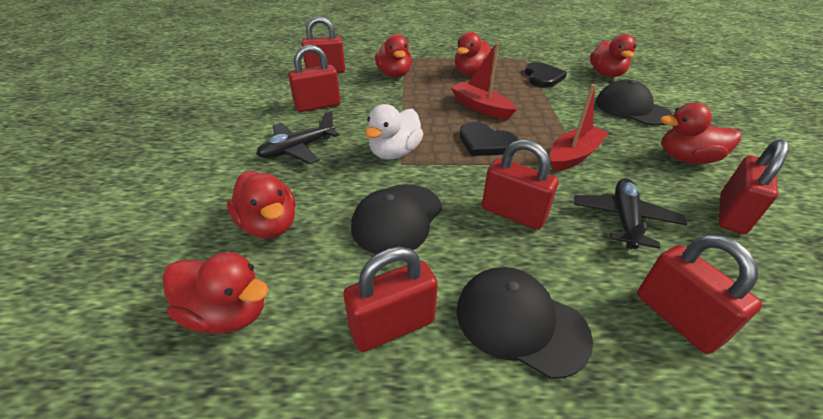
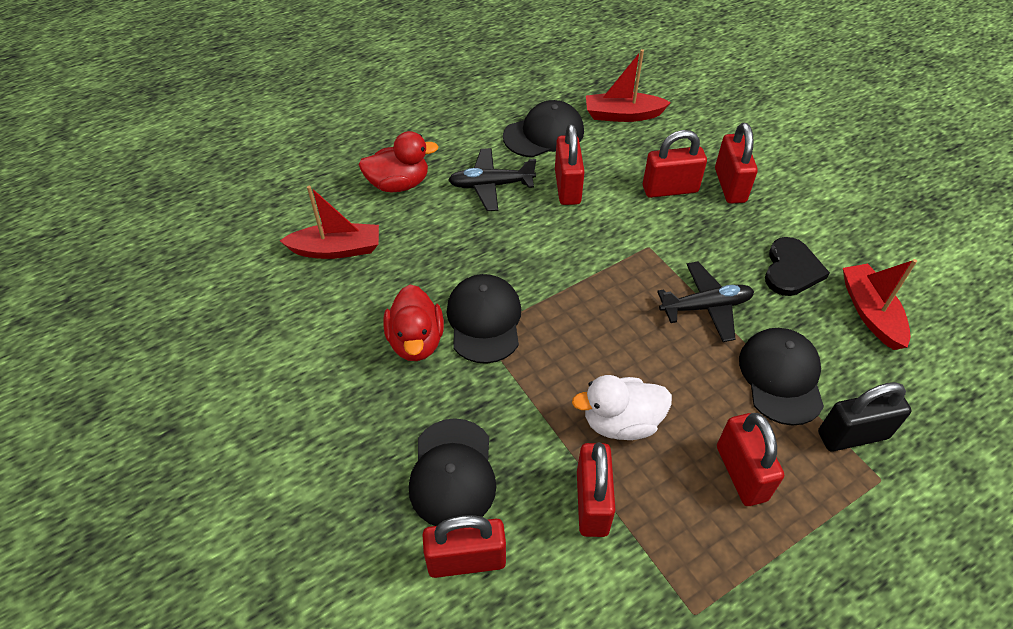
black cap: 3 -> 4
black heart: 2 -> 1
black padlock: 0 -> 1
red boat: 2 -> 3
red duck: 6 -> 2

